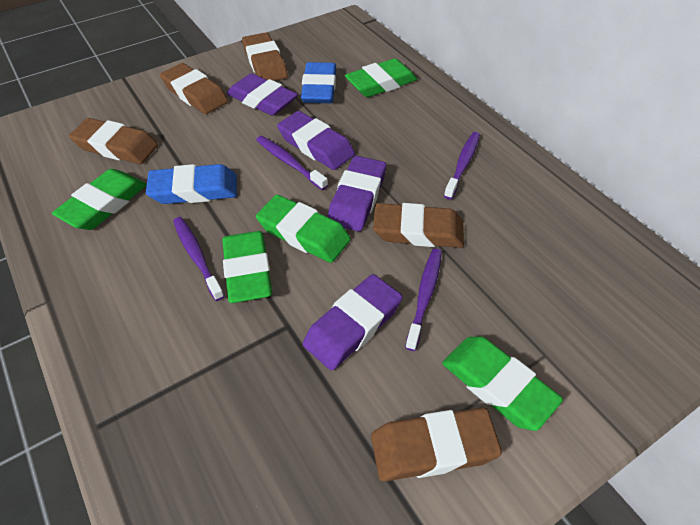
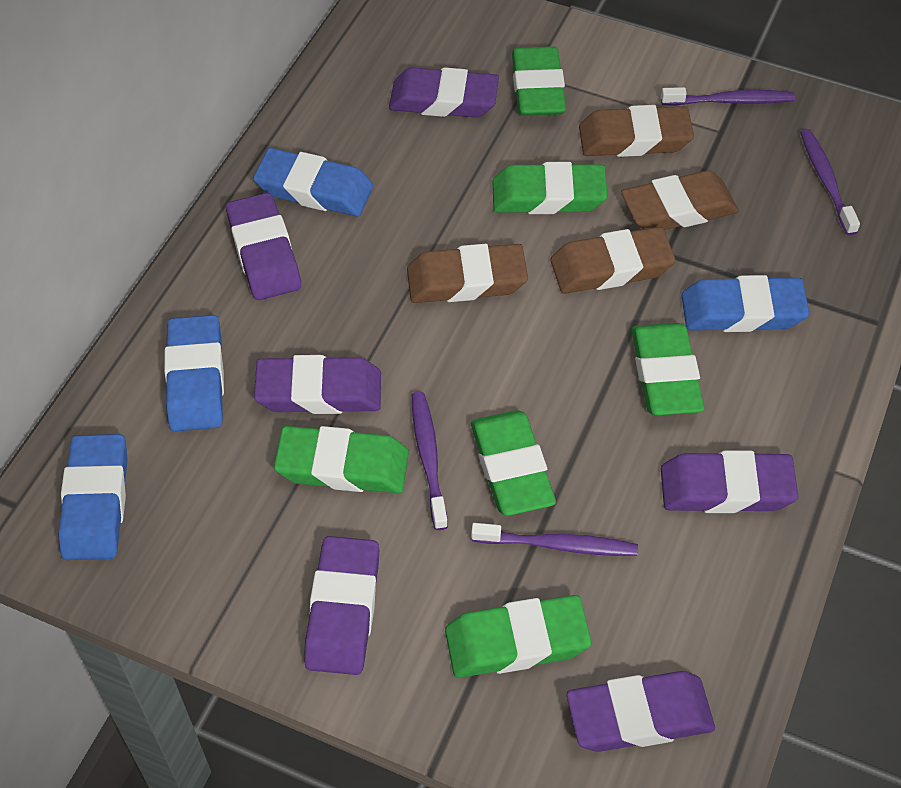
blue eraser: 2 -> 4
brown eraser: 5 -> 4
green eraser: 5 -> 6
purple eraser: 4 -> 6

